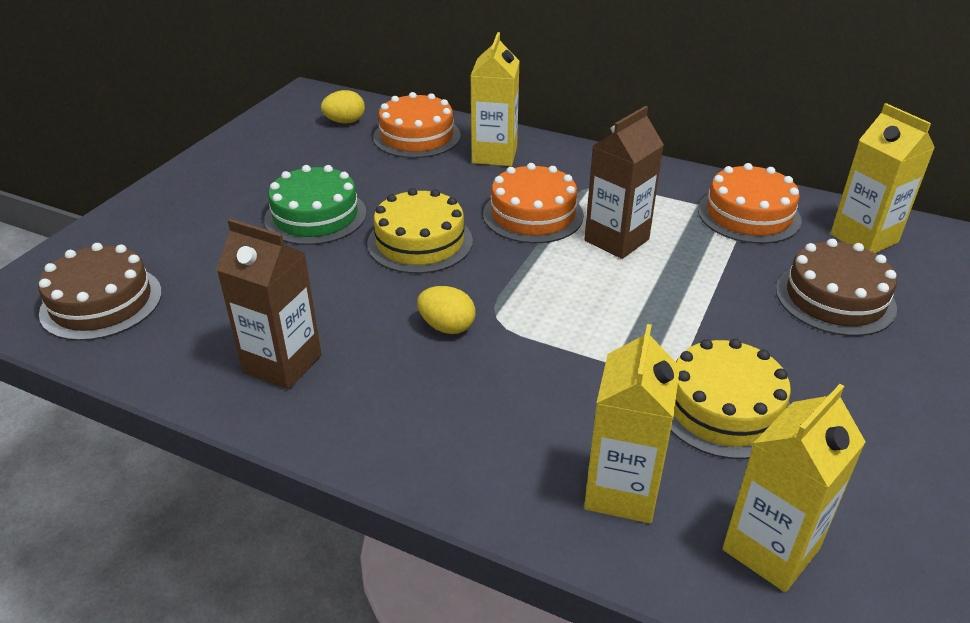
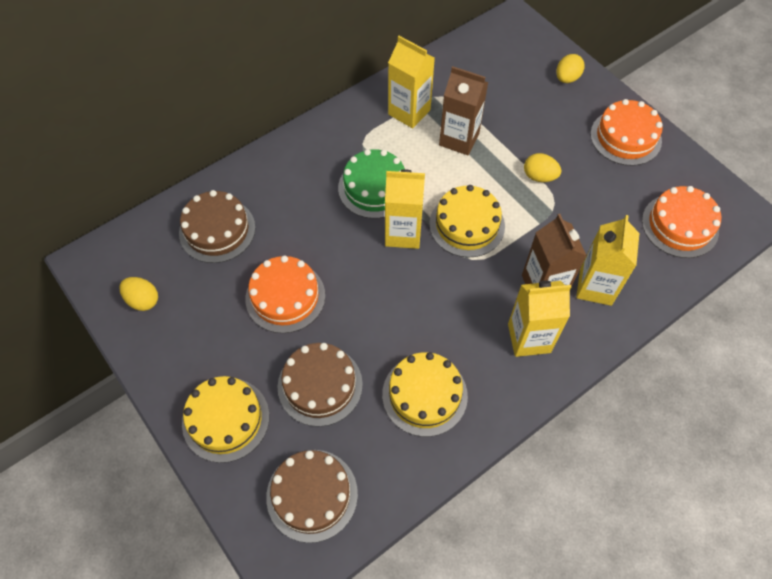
brown cake: 2 -> 3
yellow cake: 2 -> 3
yellow egg: 2 -> 3

